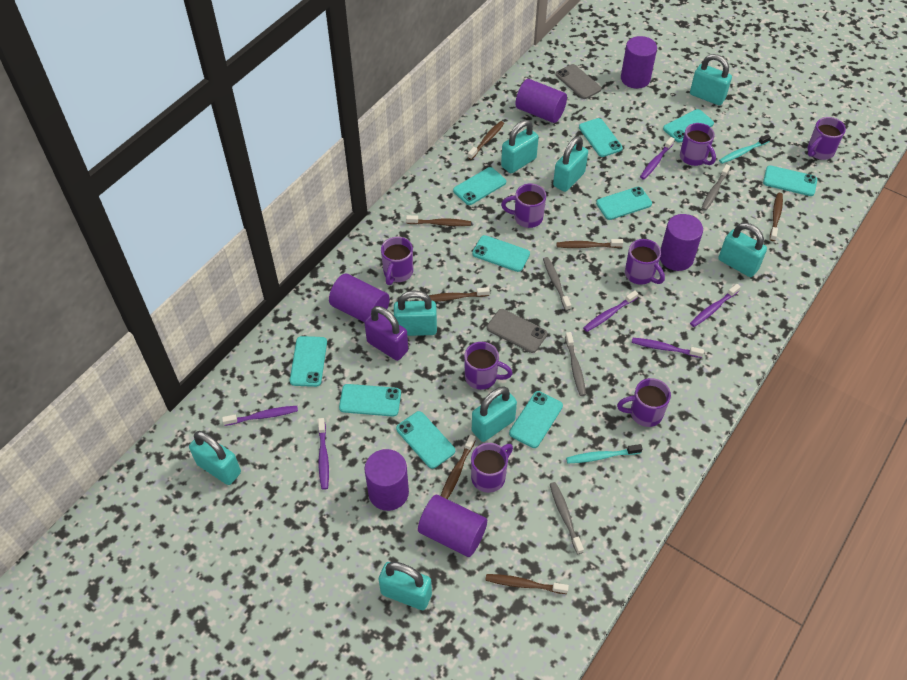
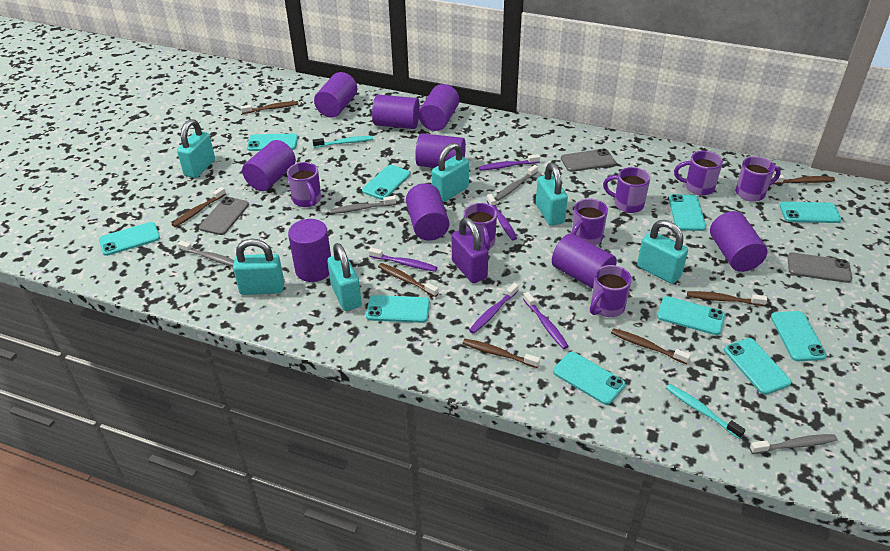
grey phone: 2 -> 3
purple cylinder: 6 -> 9
purple mug: 8 -> 7
purple toothbrush: 6 -> 5
turquoise padlock: 8 -> 6

